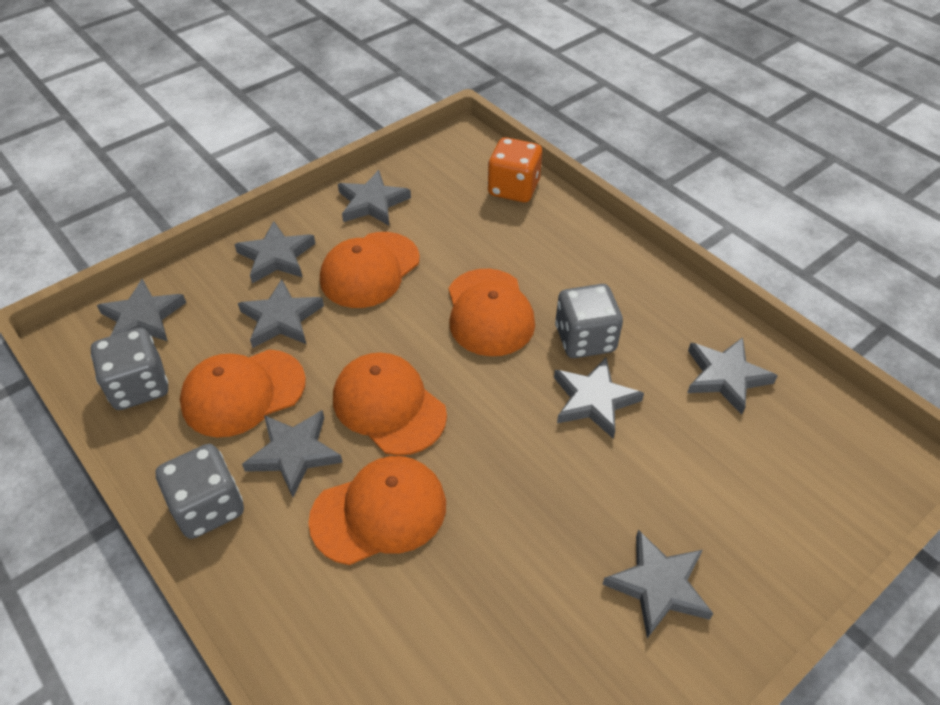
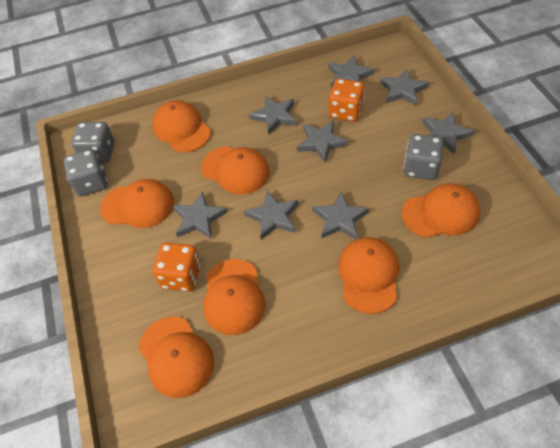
orange cap: 5 -> 7
orange dice: 1 -> 2

